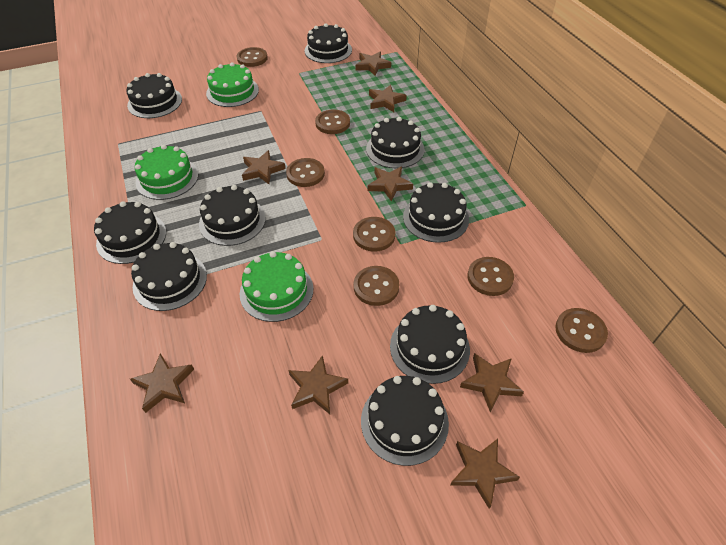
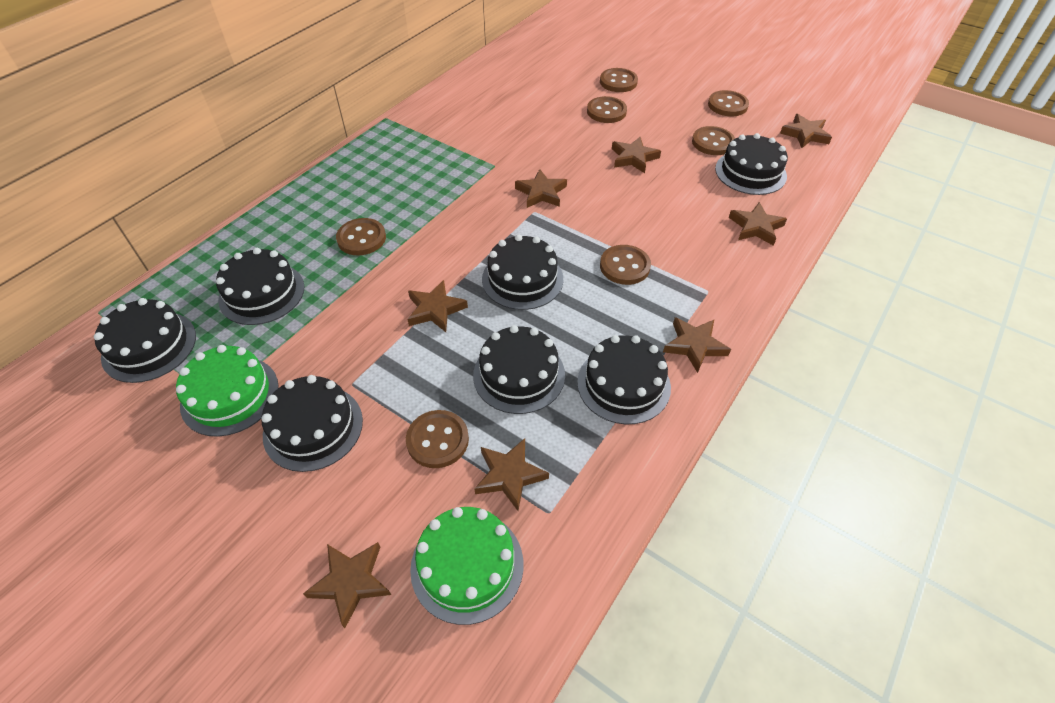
black cake: 9 -> 7
green cake: 3 -> 2

